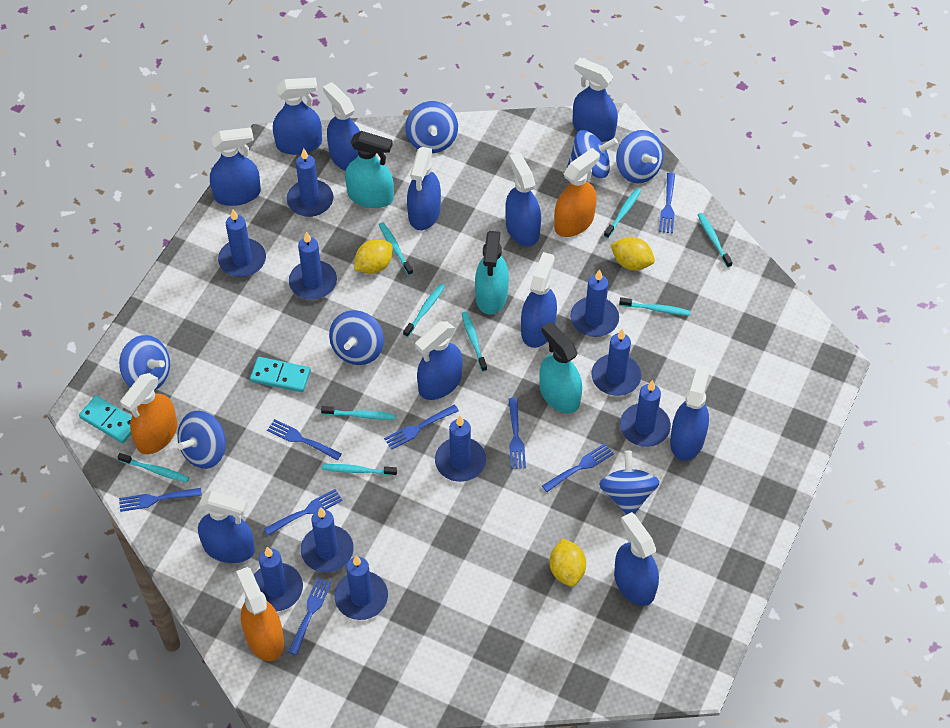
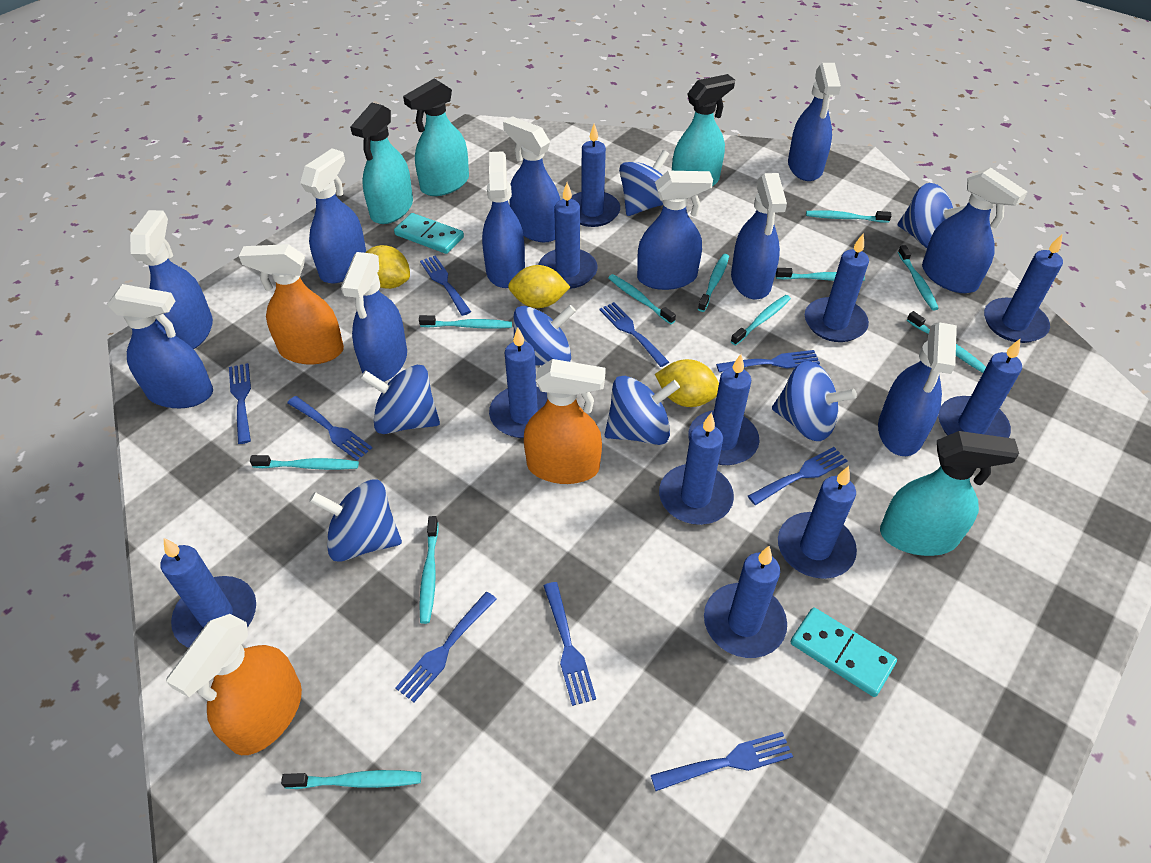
blue candle: 10 -> 11
blue fork: 8 -> 9
turquoise spray bottle: 3 -> 4
turquoise toothbrush: 9 -> 11

